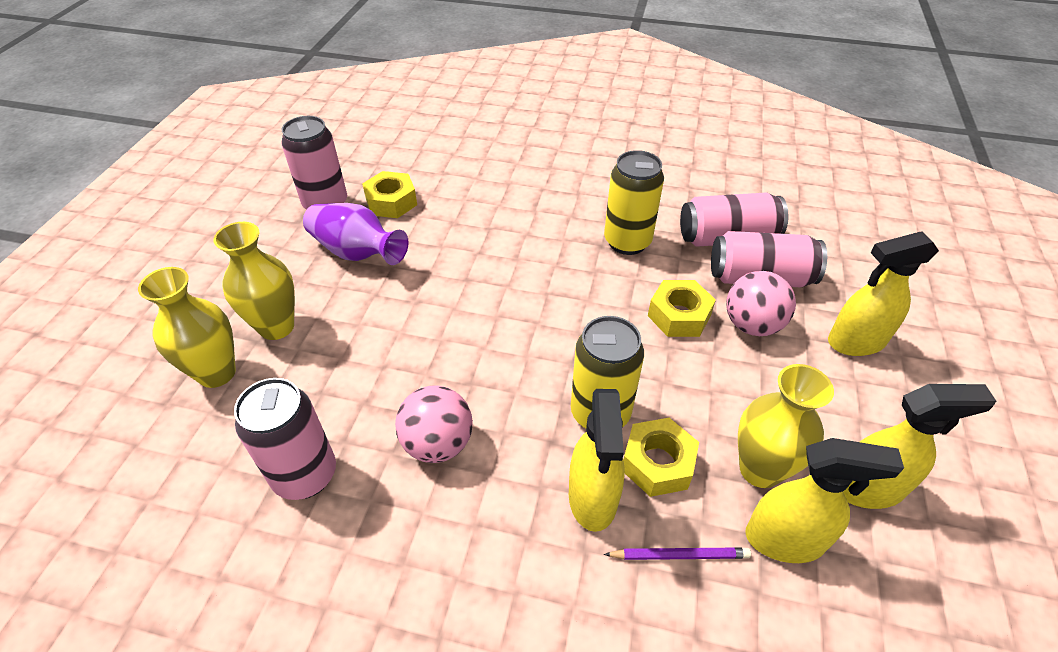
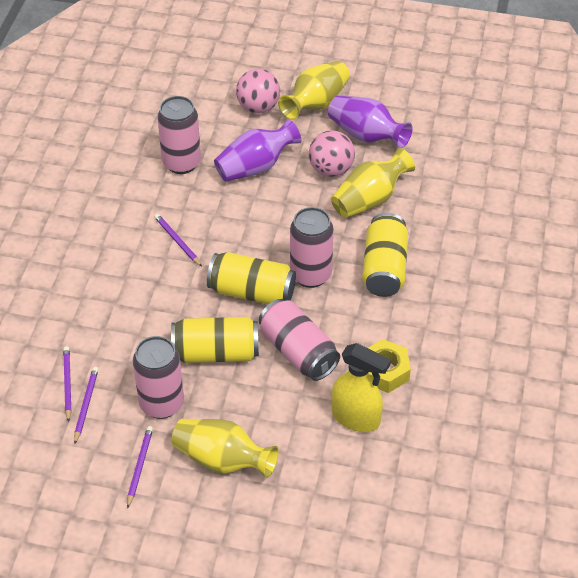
purple pencil: 1 -> 4
purple vase: 1 -> 2
yellow can: 2 -> 3
yellow nut: 3 -> 1
yellow spray bottle: 4 -> 1

